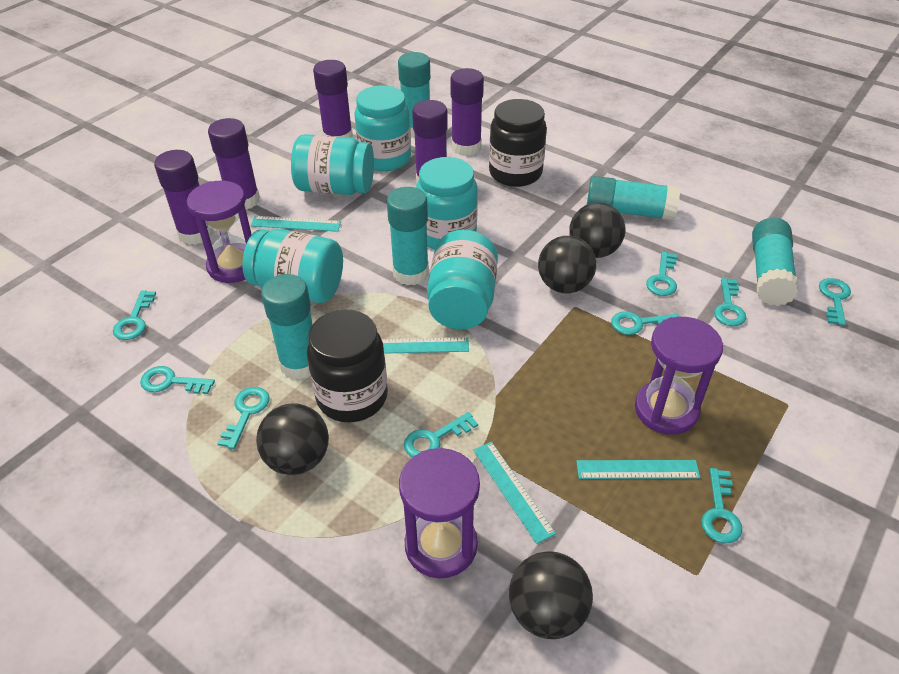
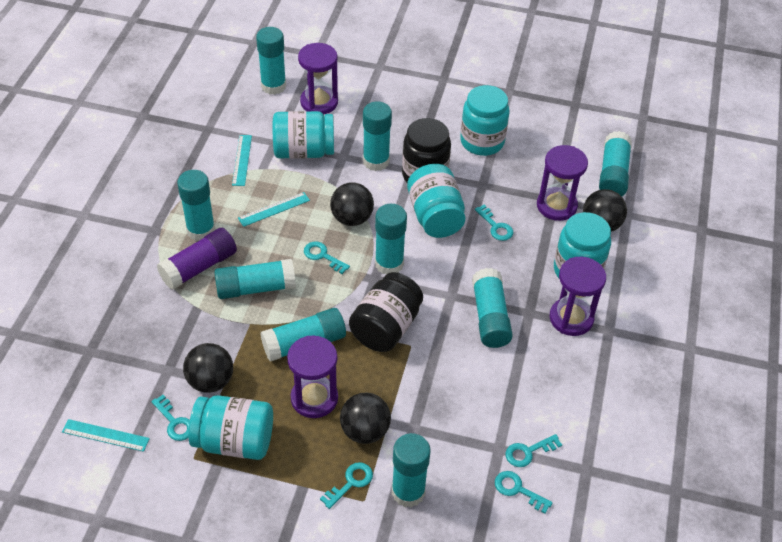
purple glue stick: 5 -> 1
purple hourglass: 3 -> 4
turquoise glue stick: 5 -> 9
turquoise key: 9 -> 6
turquoise ruler: 4 -> 3

